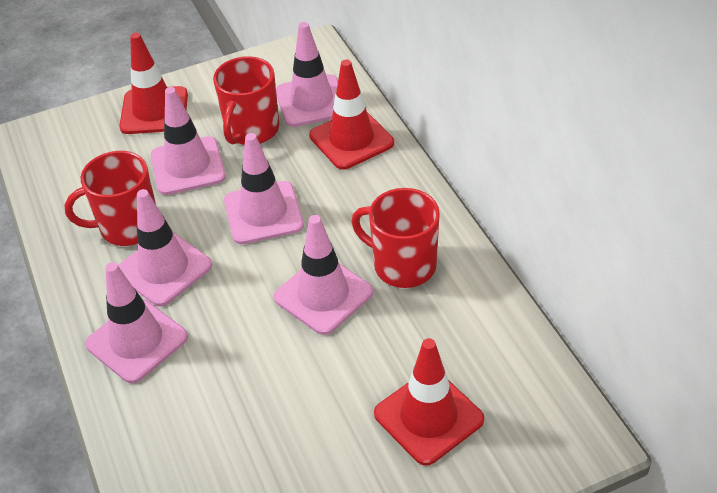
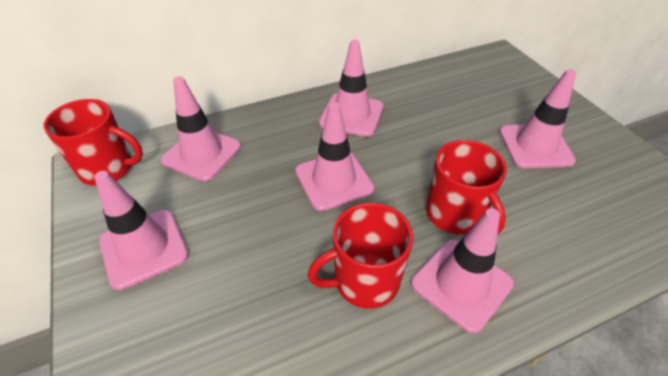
red traffic cone: 3 -> 0

